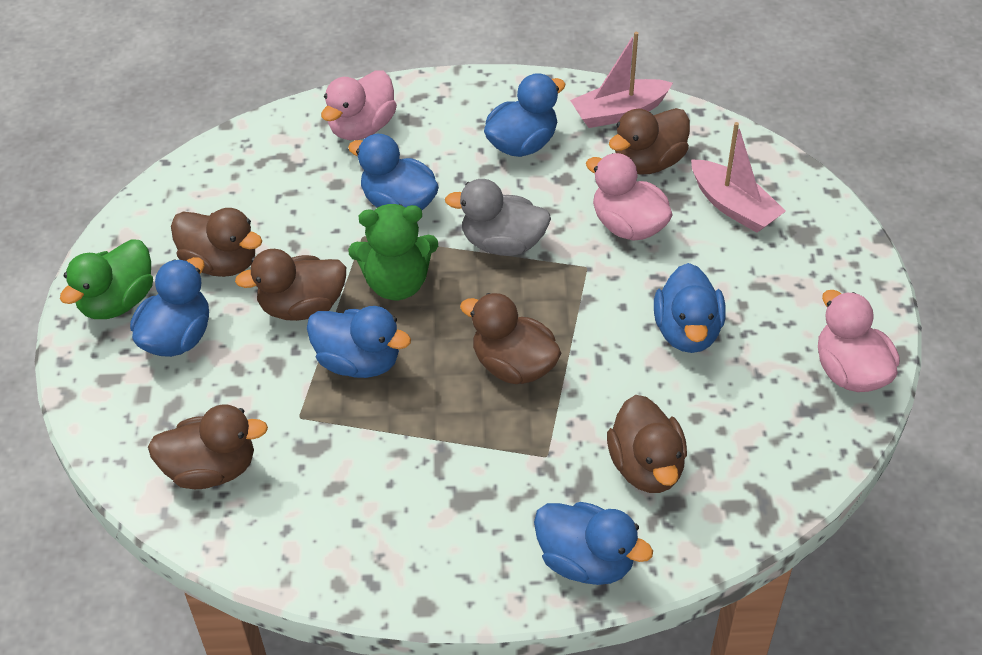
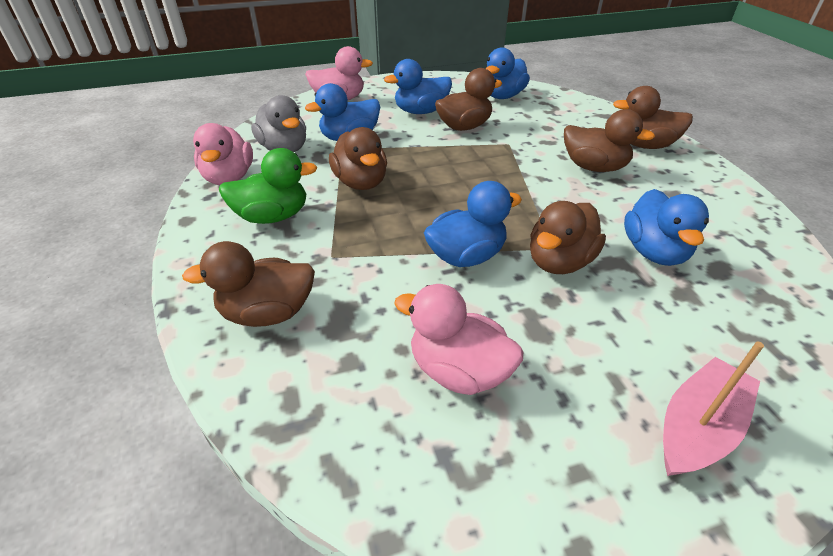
blue duck: 6 -> 5
green teddy bear: 1 -> 0
pink boat: 2 -> 1

